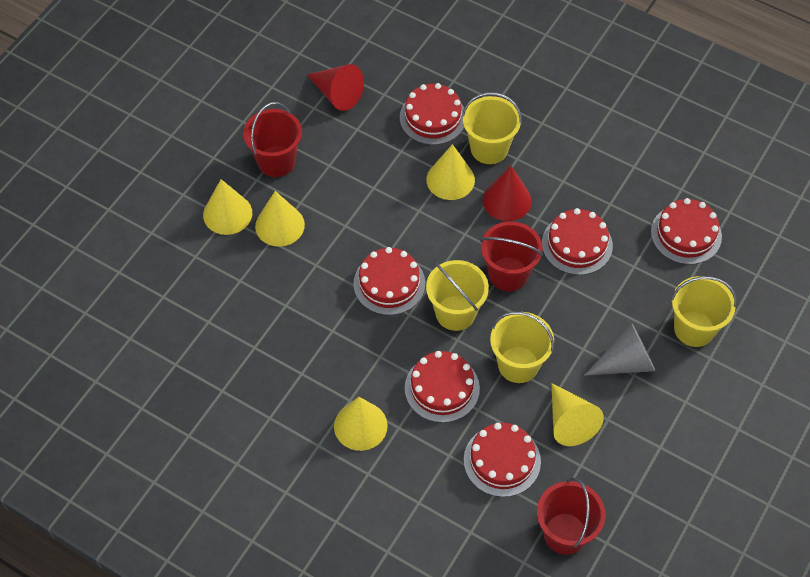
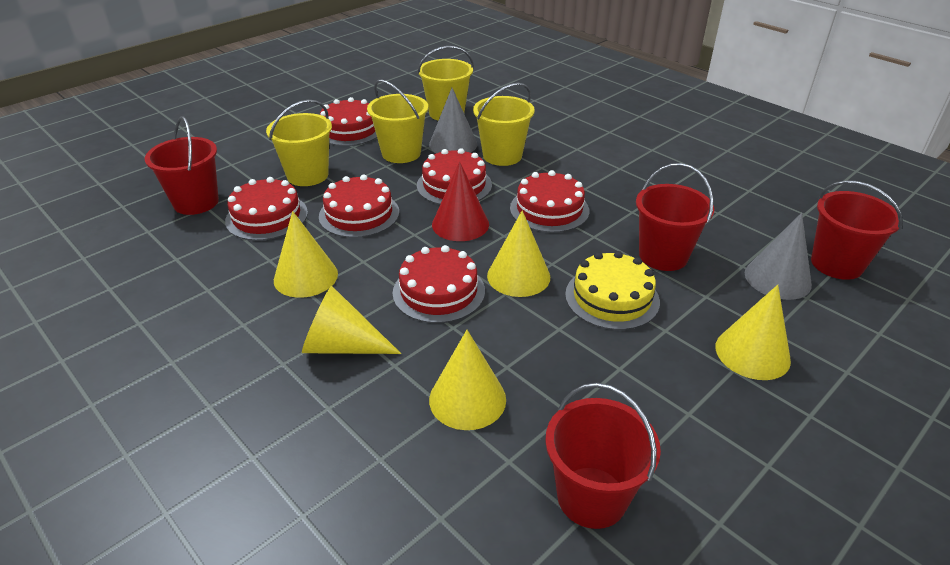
grey cone: 1 -> 2
red bucket: 3 -> 4
red cone: 2 -> 1
yellow cake: 0 -> 1

